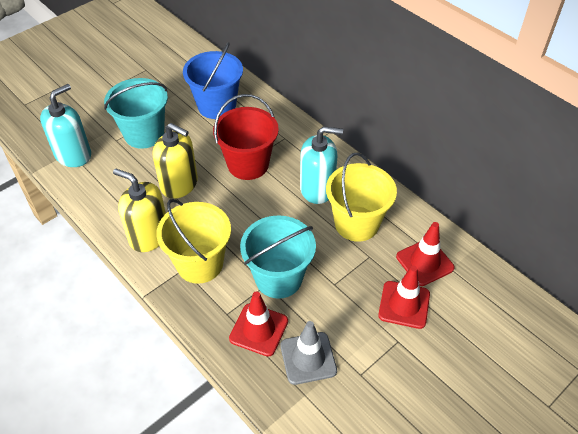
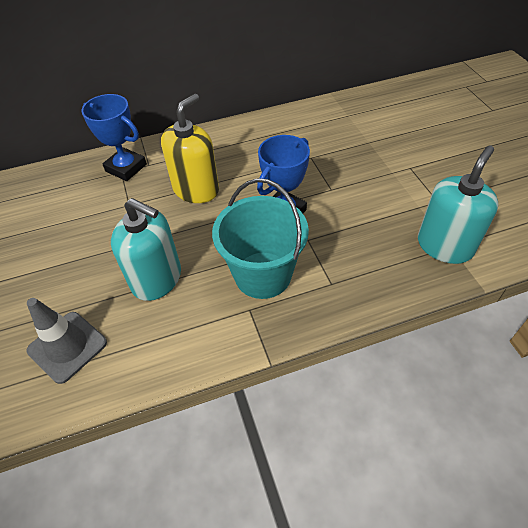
blue bucket: 1 -> 0
blue trophy: 0 -> 2
red bucket: 1 -> 0
red traffic cone: 3 -> 0
turquoise bucket: 2 -> 1
yellow bucket: 2 -> 0
yellow soap dispenser: 2 -> 1

